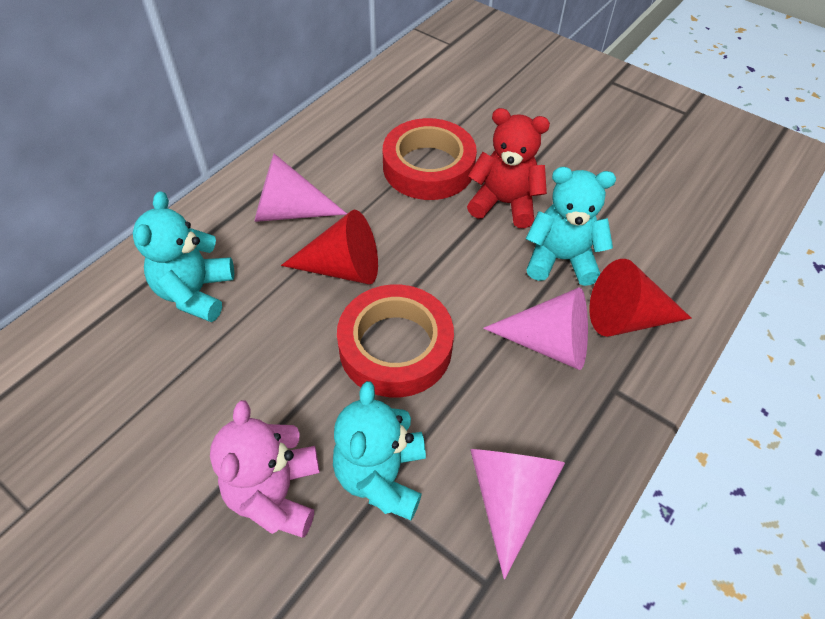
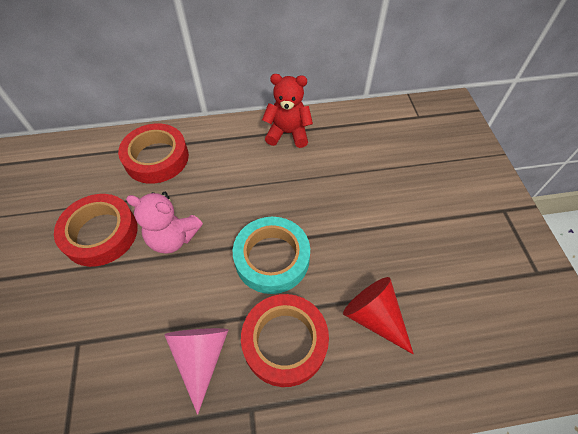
pink cone: 3 -> 1
red cone: 2 -> 1
red tape: 2 -> 3
turquoise tape: 0 -> 1
turquoise teddy bear: 3 -> 0

